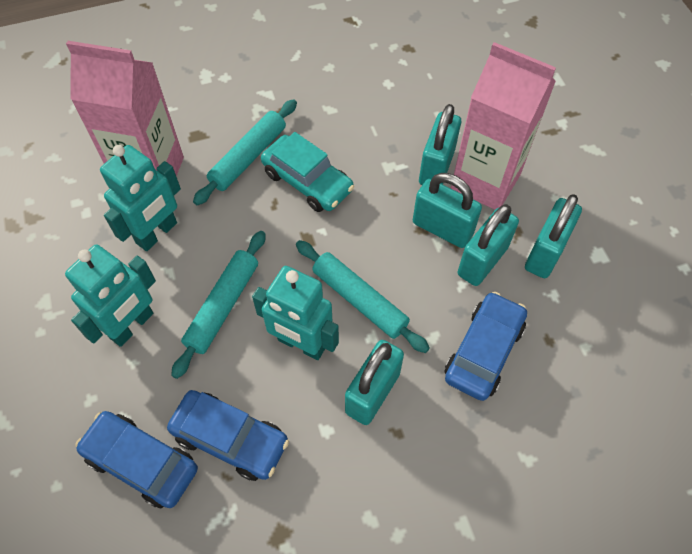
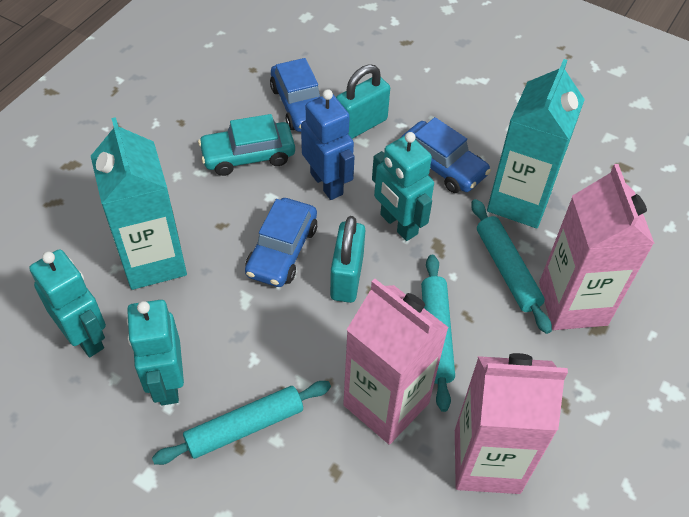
blue robot: 0 -> 1
pink carton: 2 -> 3
turquoise carton: 0 -> 2
turquoise padlock: 5 -> 2

